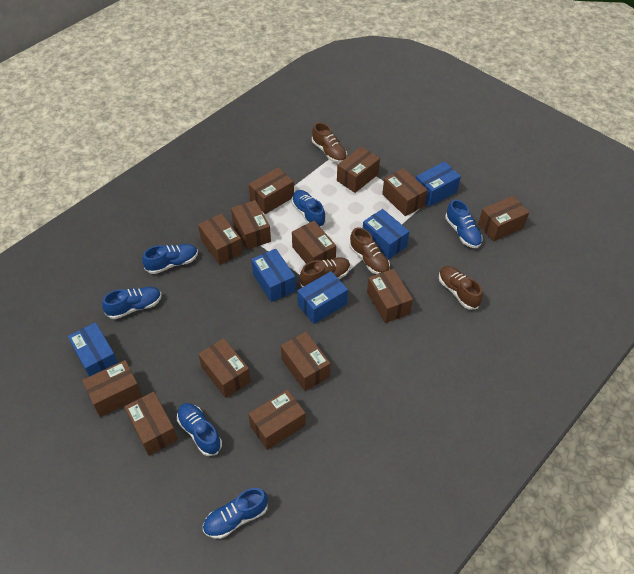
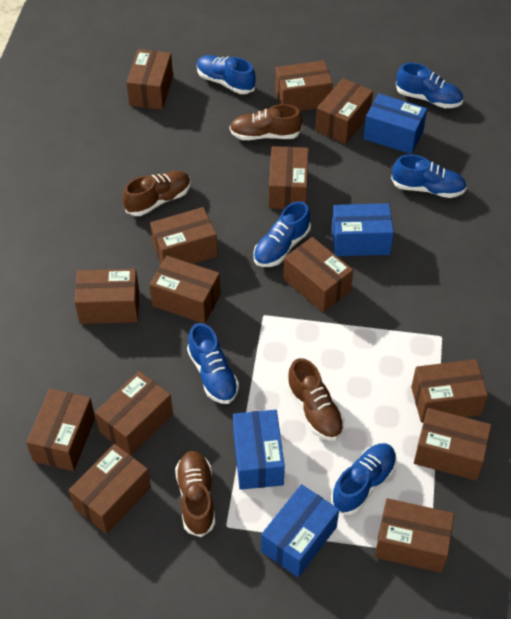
blue box: 5 -> 4
brown box: 13 -> 14

